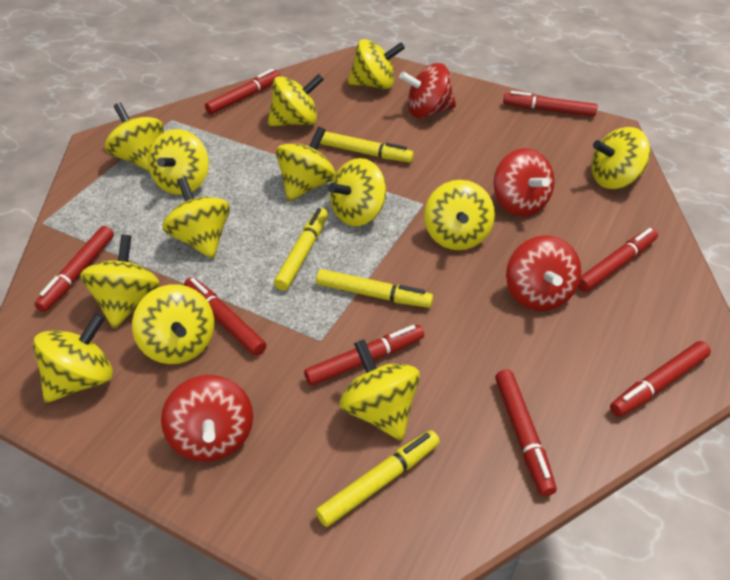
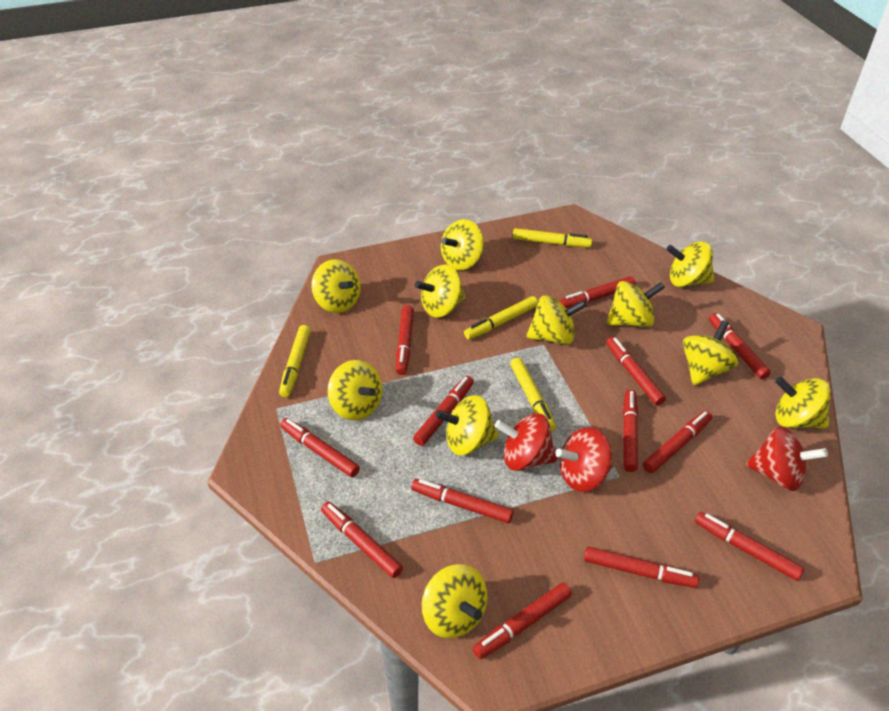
red marker: 8 -> 13
red spinning top: 4 -> 3
yellow spinning top: 13 -> 11

